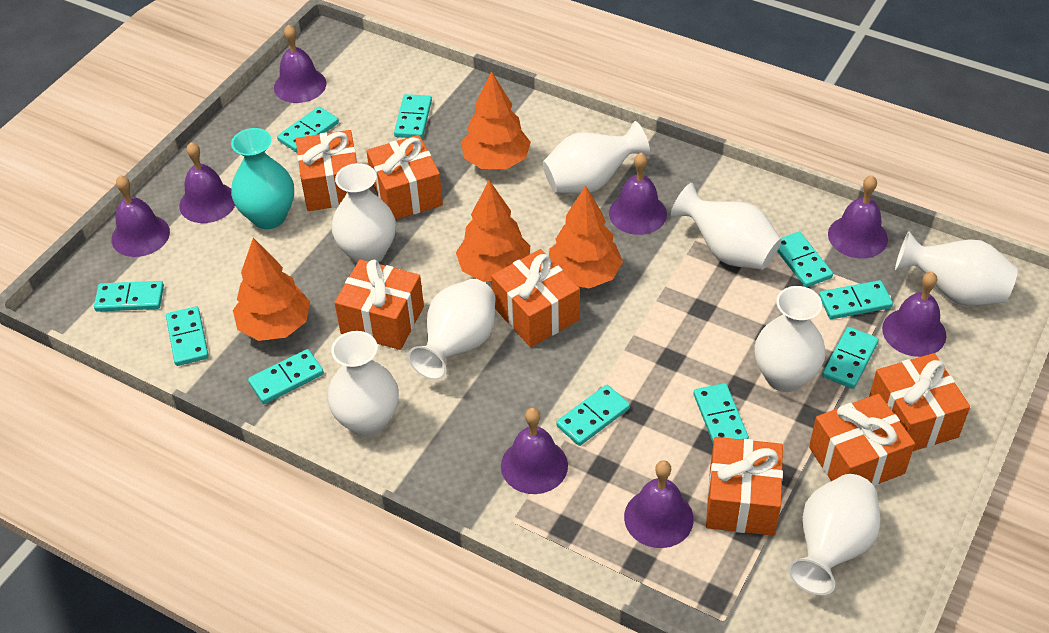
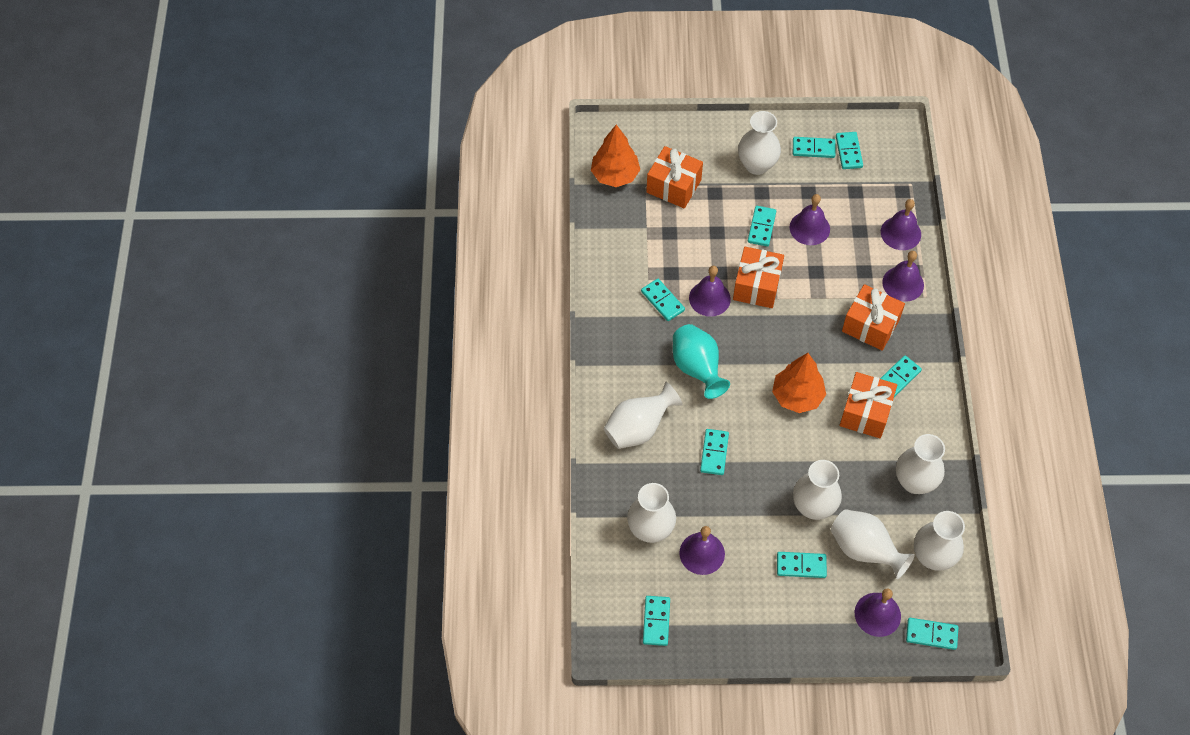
orange gift: 7 -> 4
orange tree: 4 -> 2
purple bell: 8 -> 6
turquoise domino: 10 -> 9
white vase: 8 -> 7

